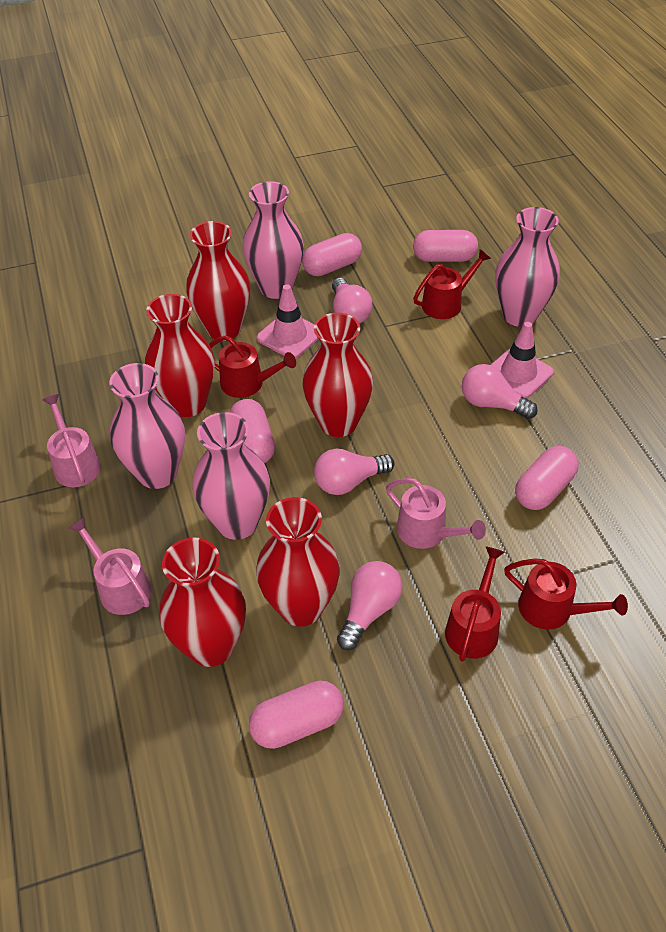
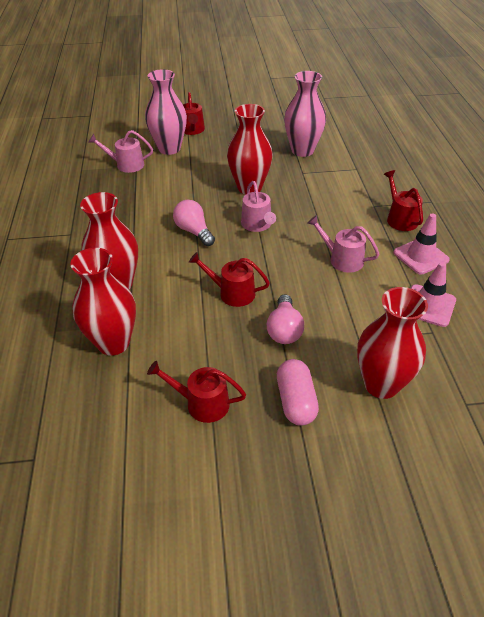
pink capsule: 5 -> 1
pink light bulb: 4 -> 2
pink vase: 4 -> 2
red vase: 5 -> 4

